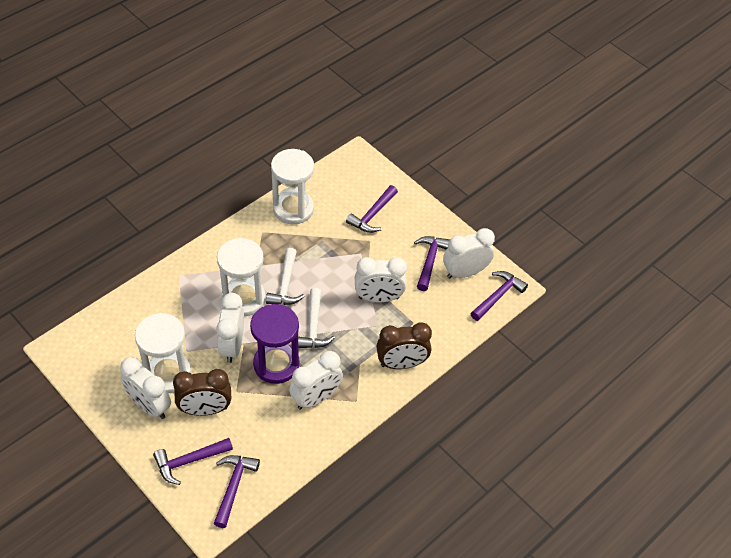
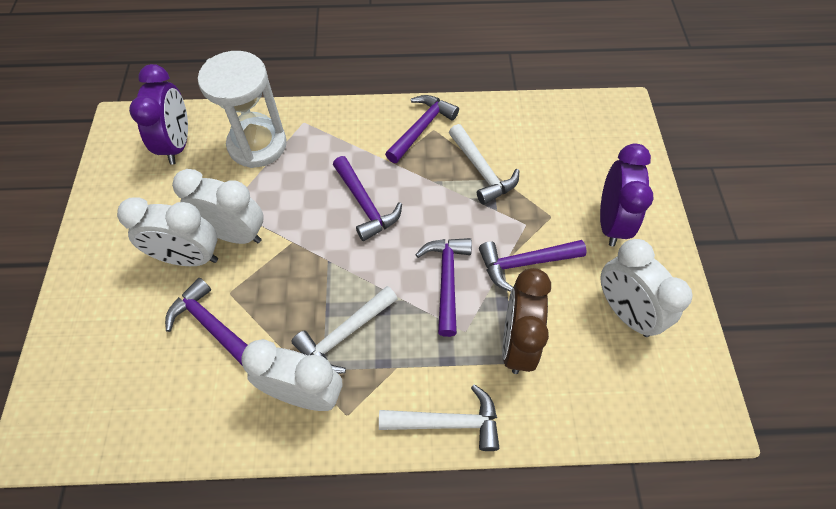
brown clock: 2 -> 1
purple clock: 0 -> 2
purple hourglass: 1 -> 0
white clock: 5 -> 4
white hammer: 2 -> 3
white hourglass: 3 -> 1

